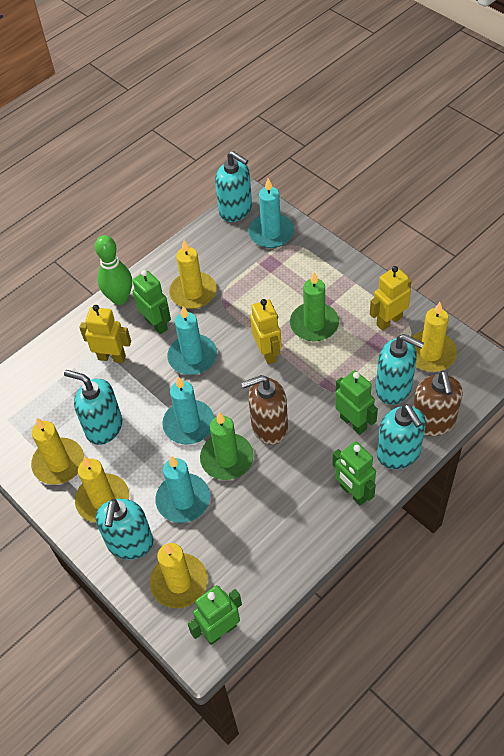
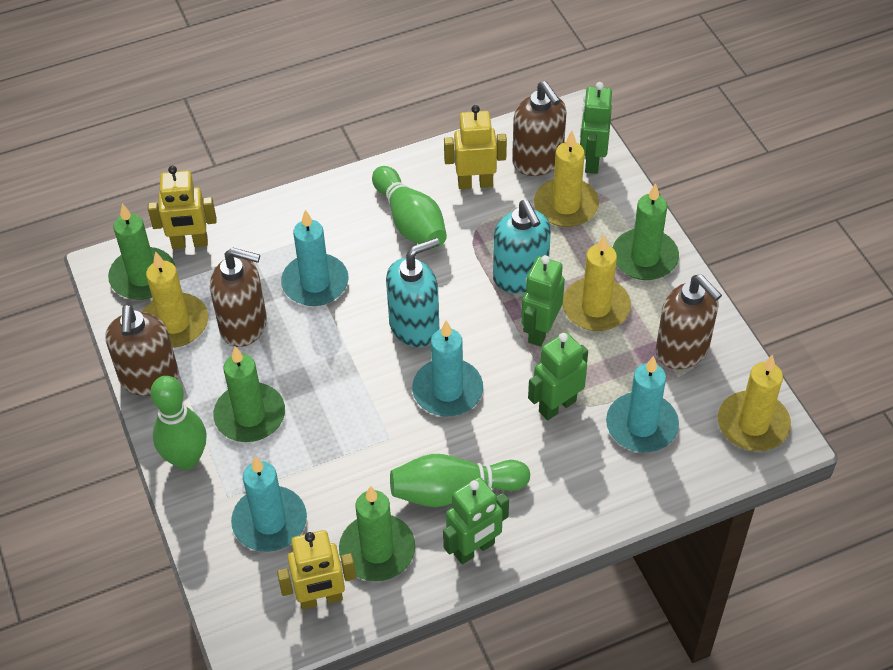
brown soap dispenser: 2 -> 4
green bowling pin: 1 -> 3
green candle: 2 -> 4
turquoise soap dispenser: 5 -> 2
yellow candle: 5 -> 4

